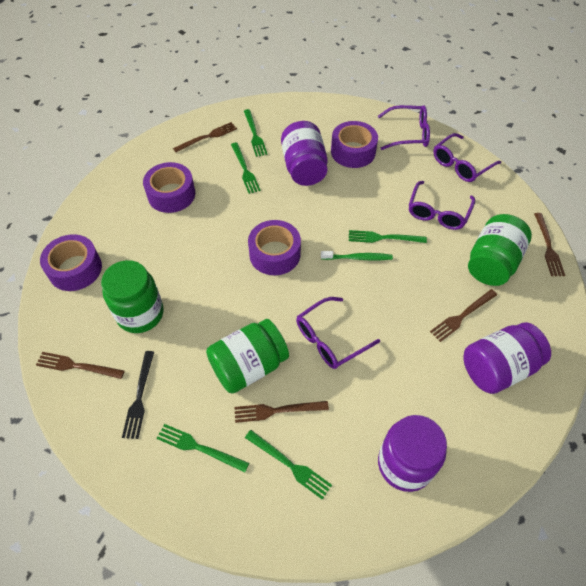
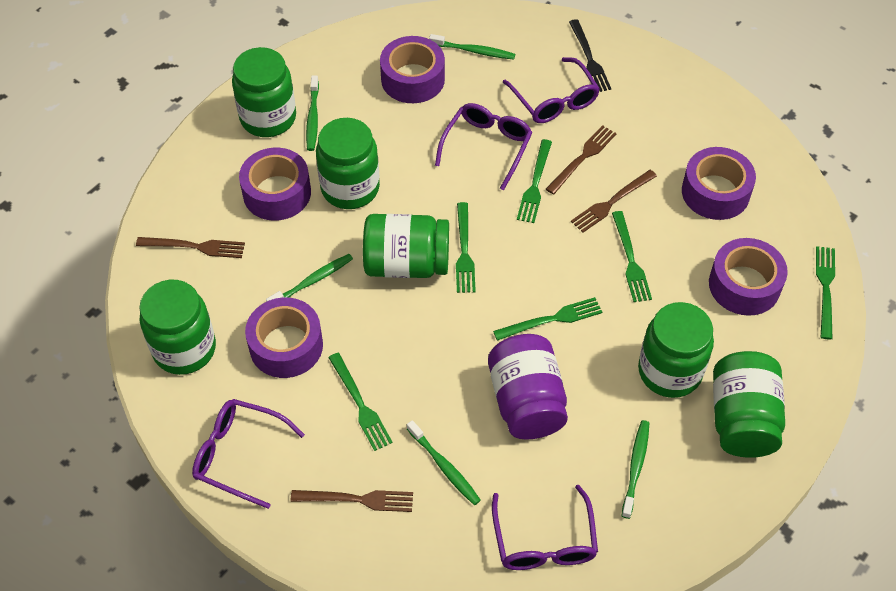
brown fork: 5 -> 4
green fork: 5 -> 6
green jar: 3 -> 6
green toothbrush: 1 -> 5
purple jar: 3 -> 1
purple tape: 4 -> 5

